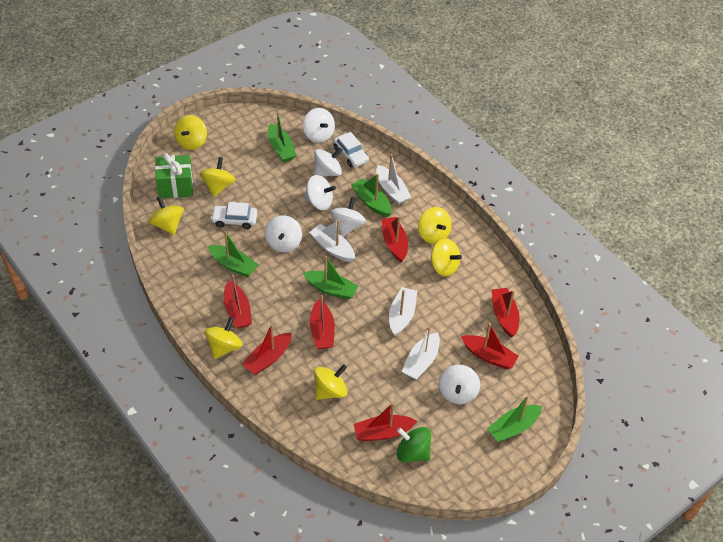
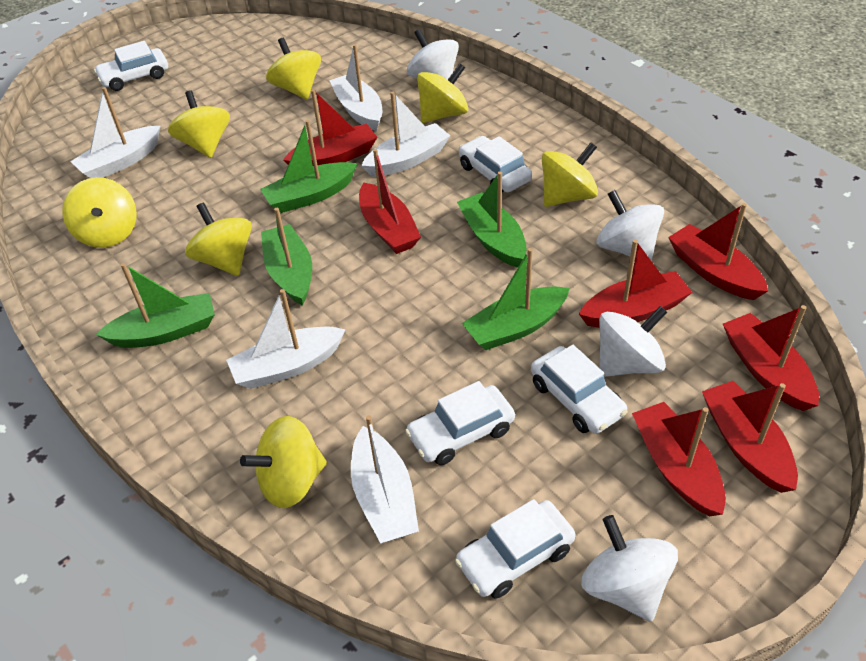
green gift: 1 -> 0
green spinning top: 1 -> 0
white boat: 4 -> 5
white car: 2 -> 5
white spinning top: 6 -> 4

